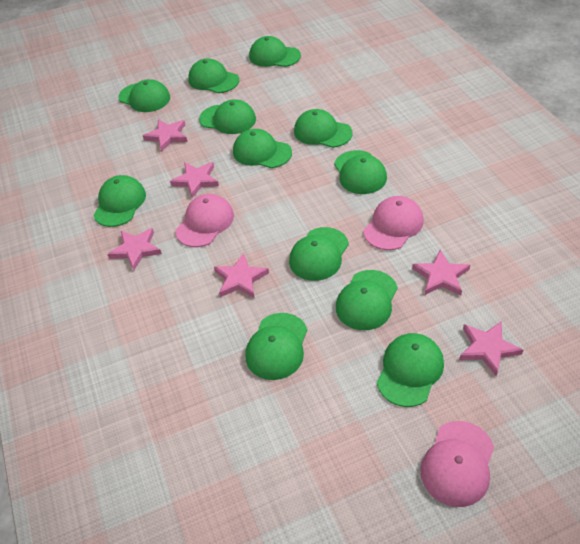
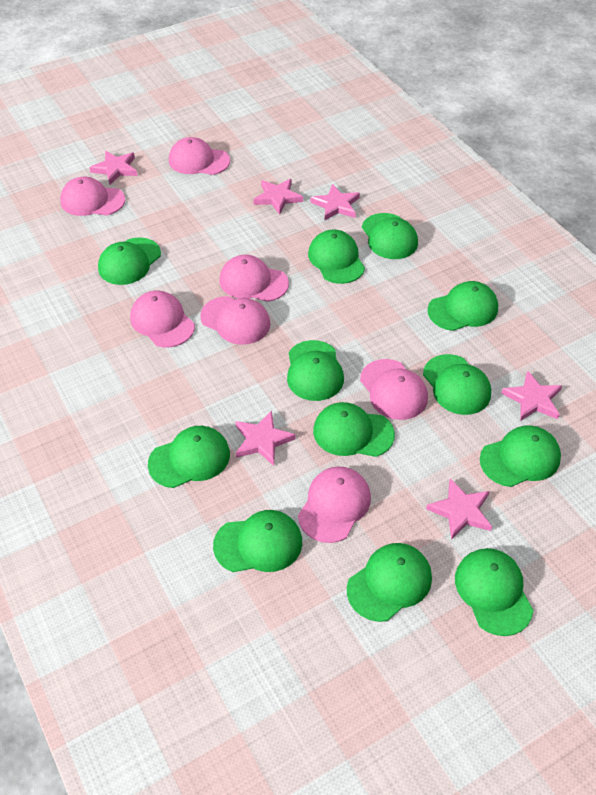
pink cap: 3 -> 7

